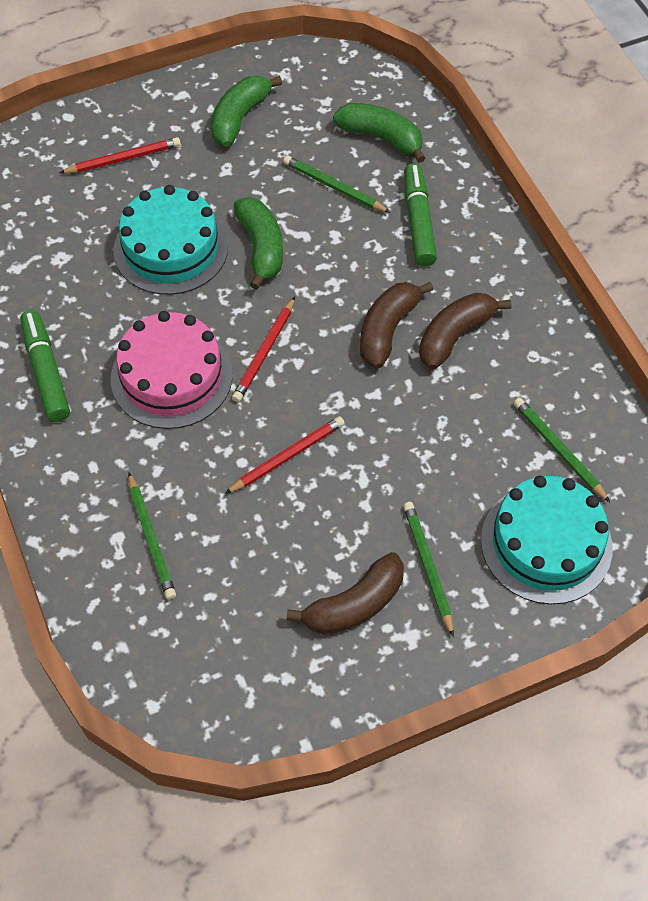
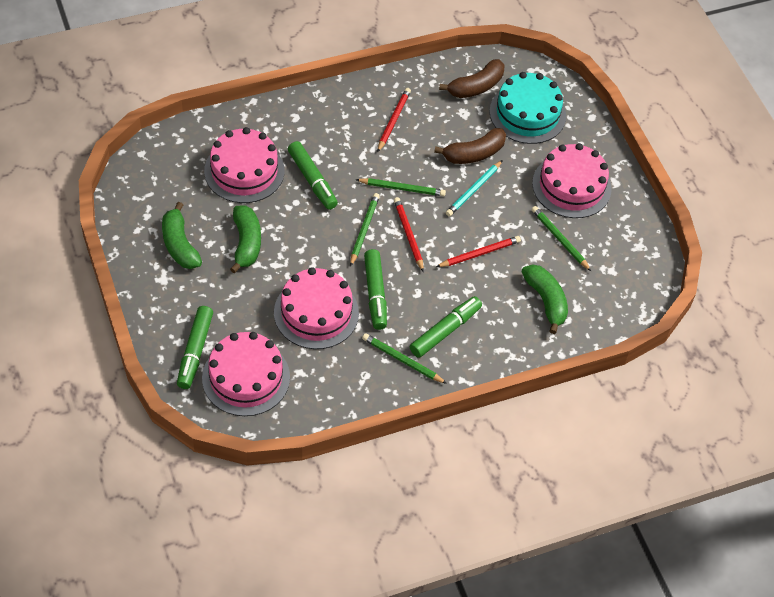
brown banana: 3 -> 2
green marker: 2 -> 4
pink cake: 1 -> 4
turquoise cake: 2 -> 1
turquoise pencil: 0 -> 1

